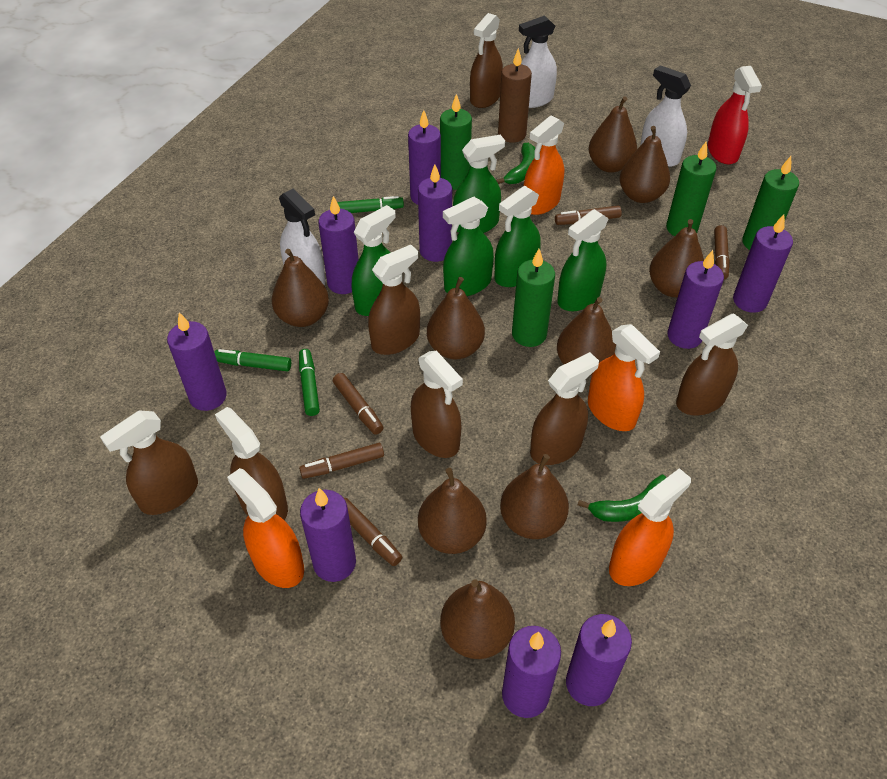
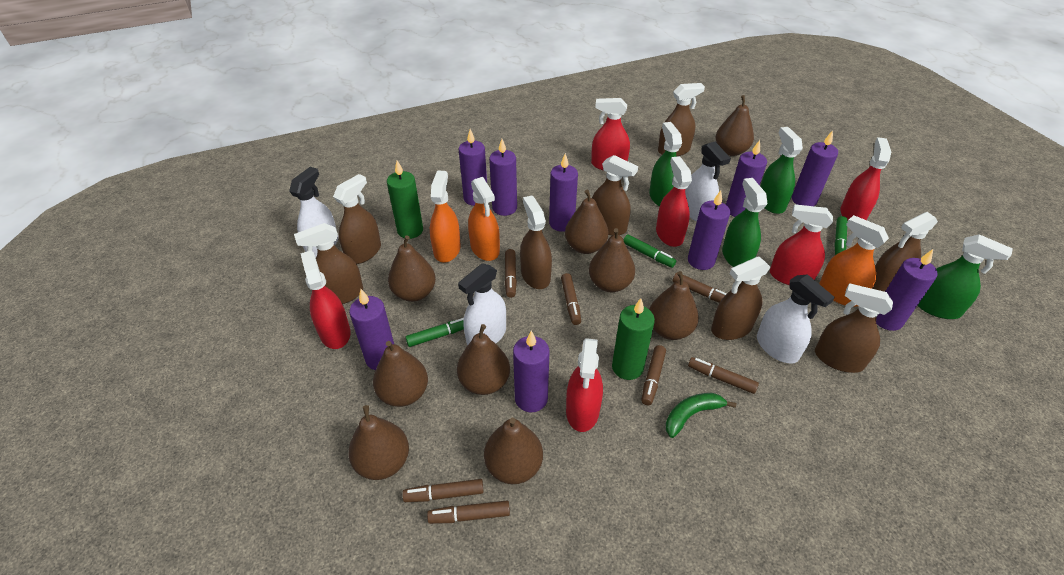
brown candle: 1 -> 0
brown marker: 5 -> 7
brown spray bottle: 7 -> 8
green banana: 2 -> 1
green candle: 4 -> 2
green spray bottle: 5 -> 4
orange spray bottle: 4 -> 3
red spray bottle: 1 -> 6
white spray bottle: 3 -> 4

